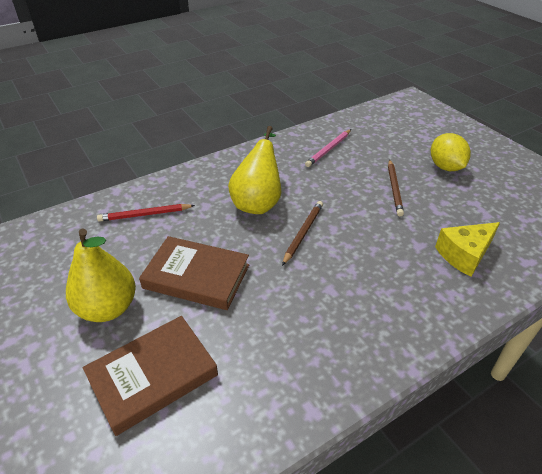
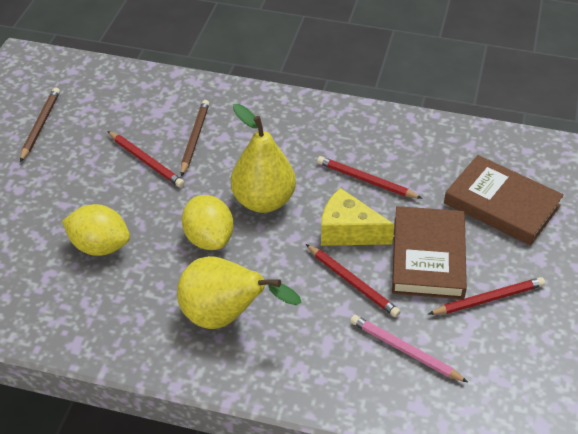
red pencil: 1 -> 4
yellow lemon: 1 -> 2

